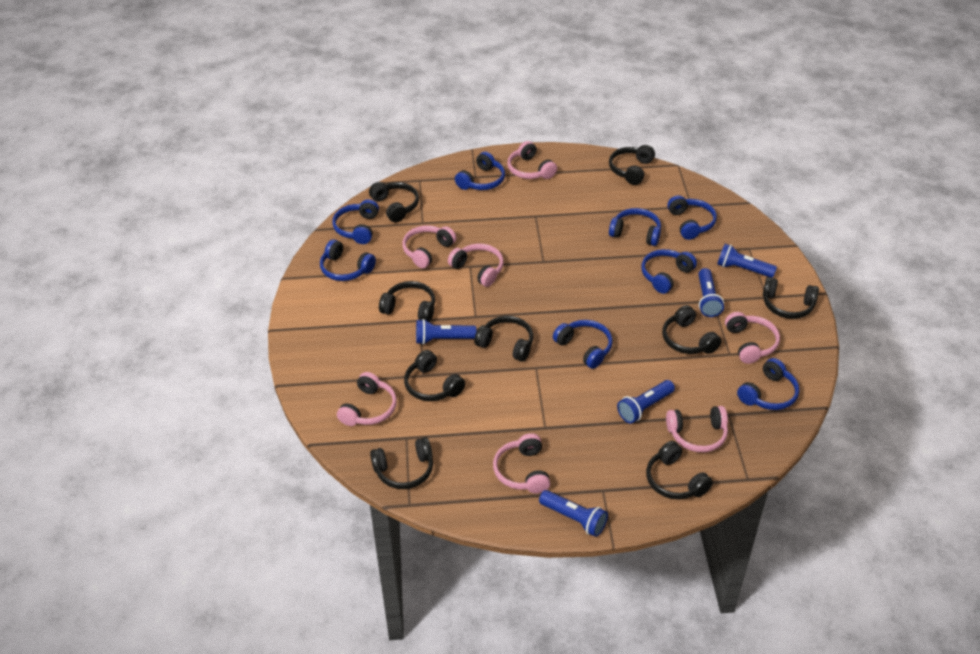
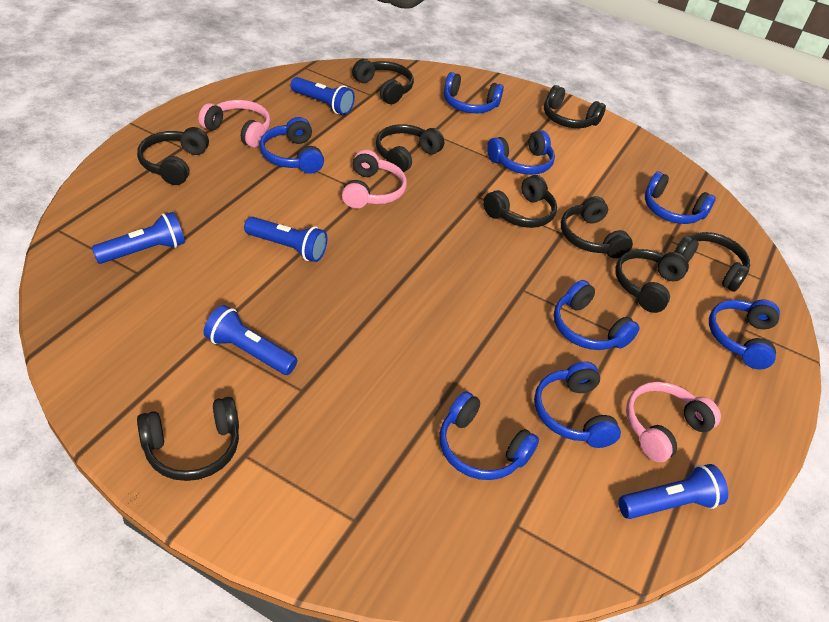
pink headphones: 7 -> 3

